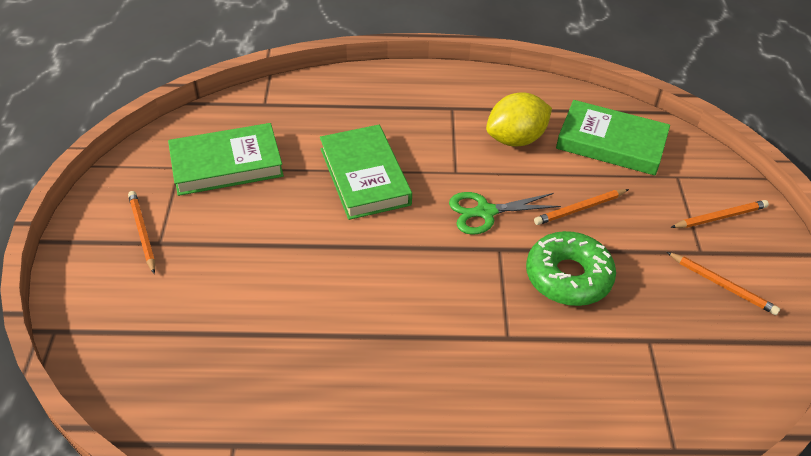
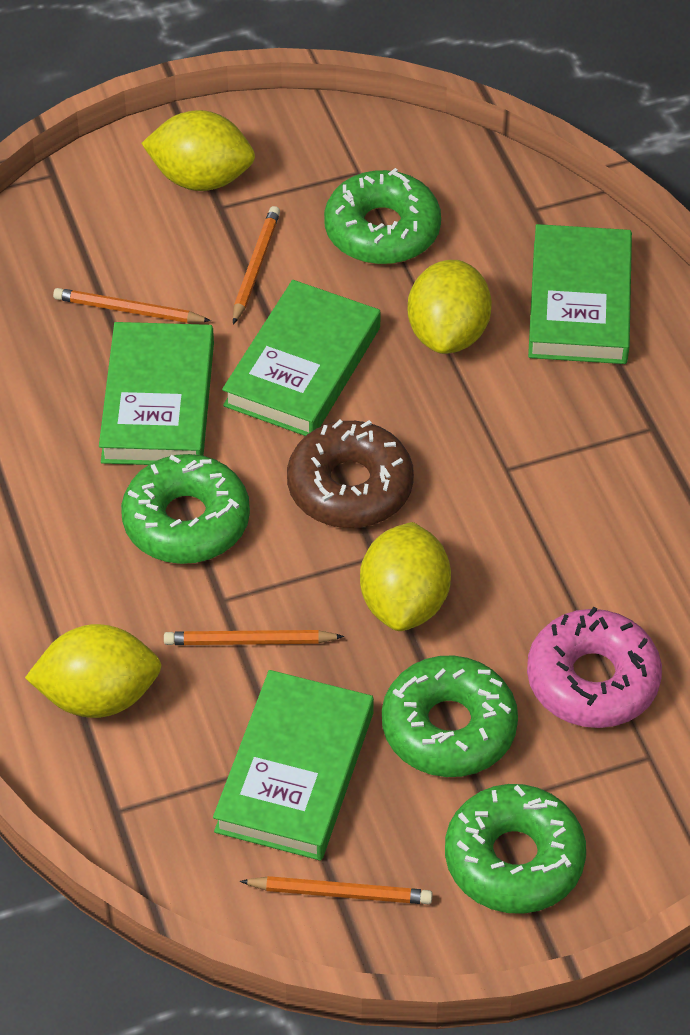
brown donut: 0 -> 1
green book: 3 -> 4
green donut: 1 -> 4
green scissors: 1 -> 0
pink donut: 0 -> 1
yellow lemon: 1 -> 4

